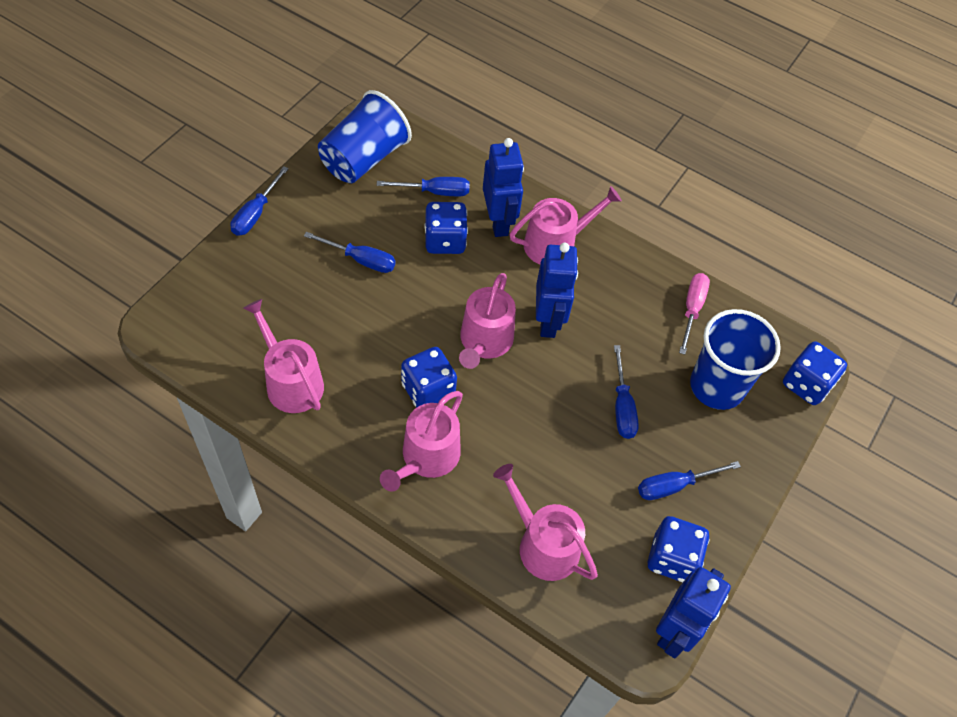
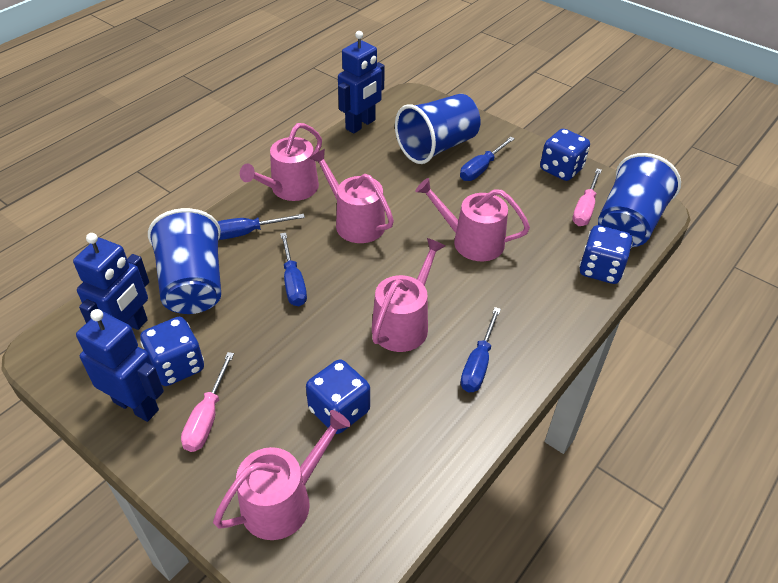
blue cup: 2 -> 3
blue screwdriver: 5 -> 4
pink screwdriver: 1 -> 2

